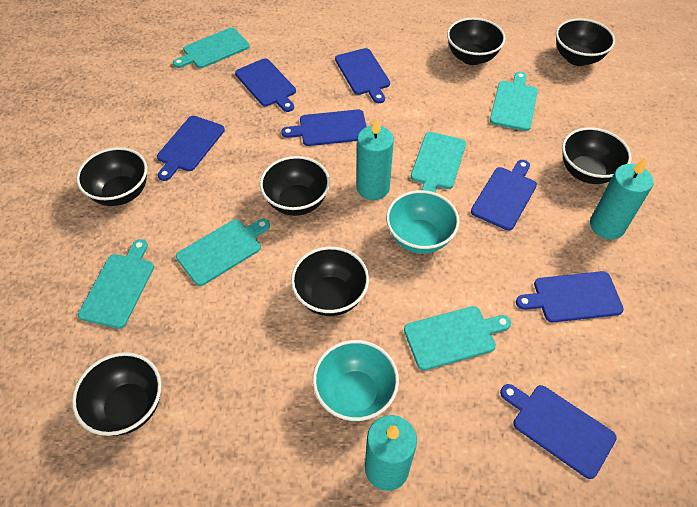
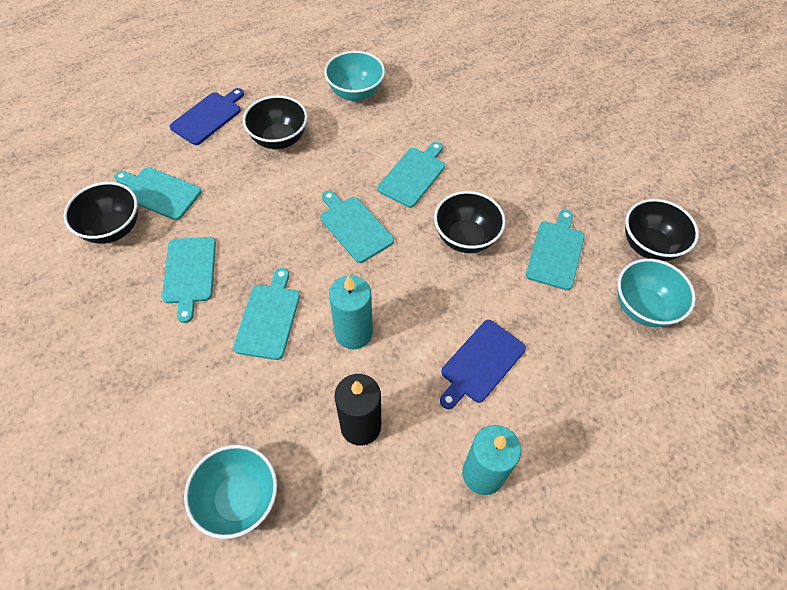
black bowl: 7 -> 4
black candle: 0 -> 1
blue cutting board: 7 -> 2
turquoise bowl: 2 -> 3
turquoise candle: 3 -> 2

